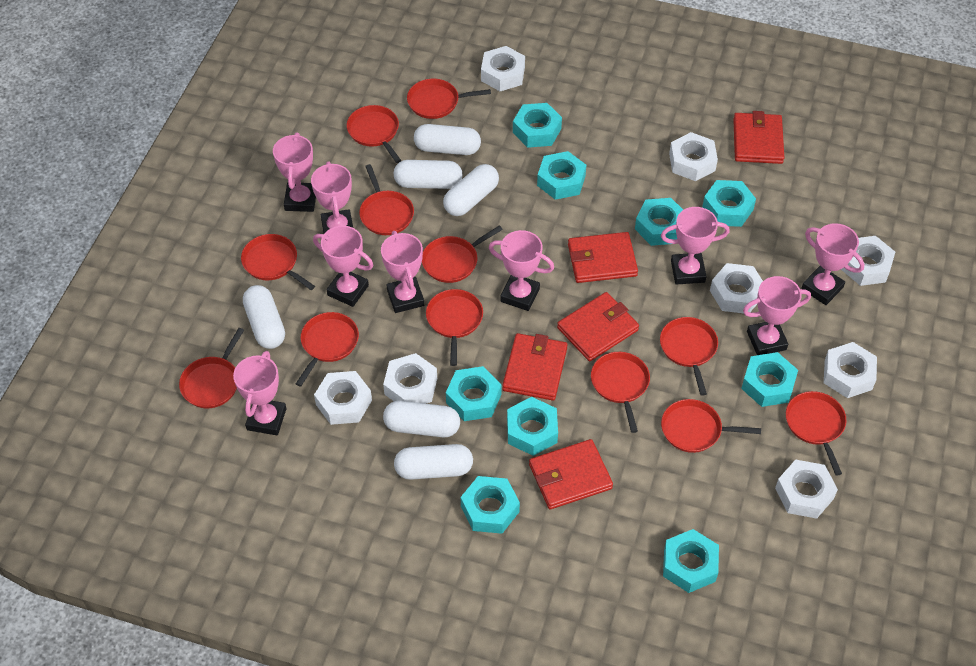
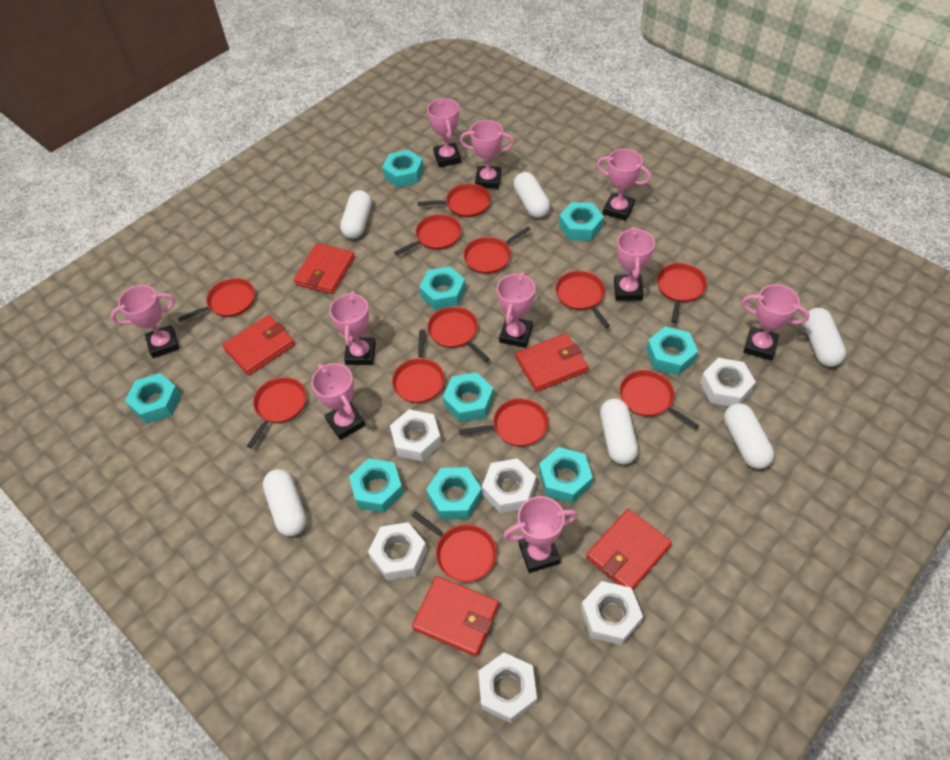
pink trophy: 9 -> 10
white nut: 8 -> 6

